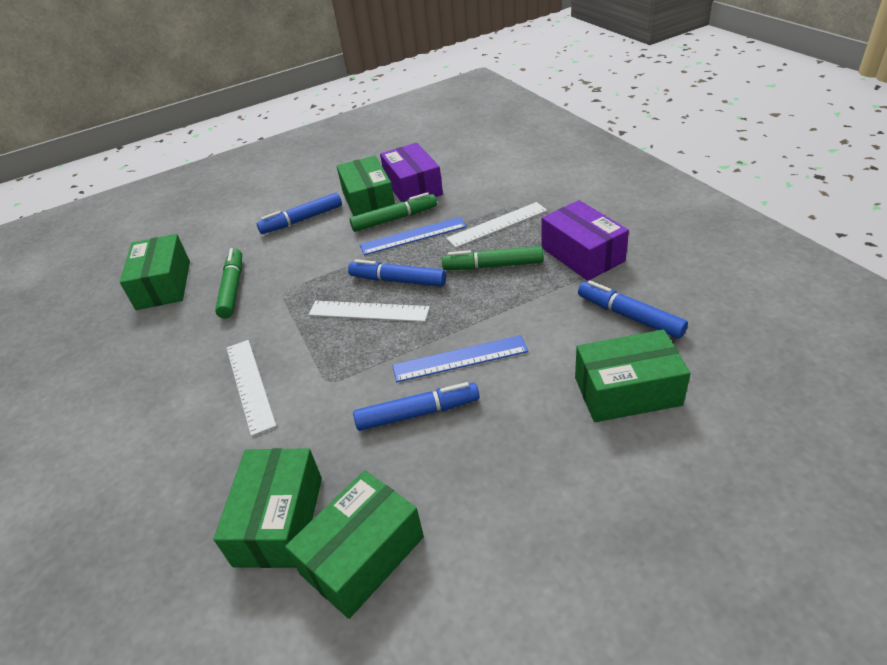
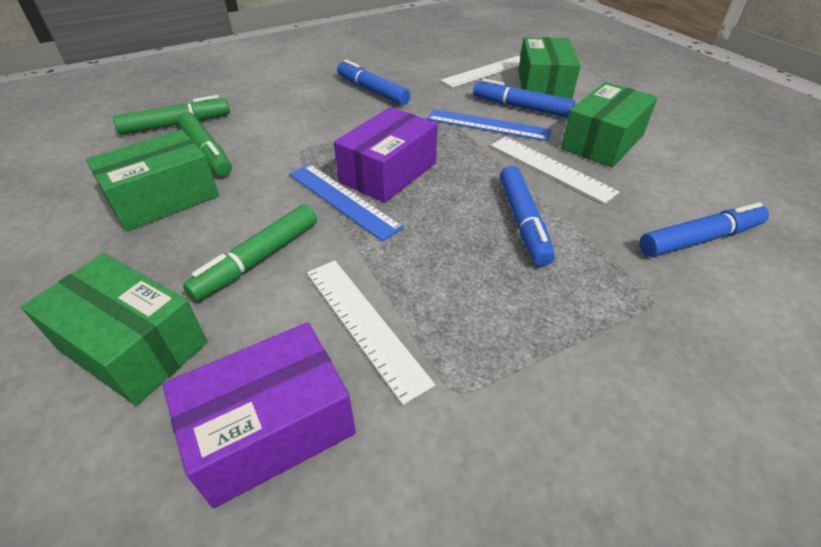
green box: 5 -> 4

